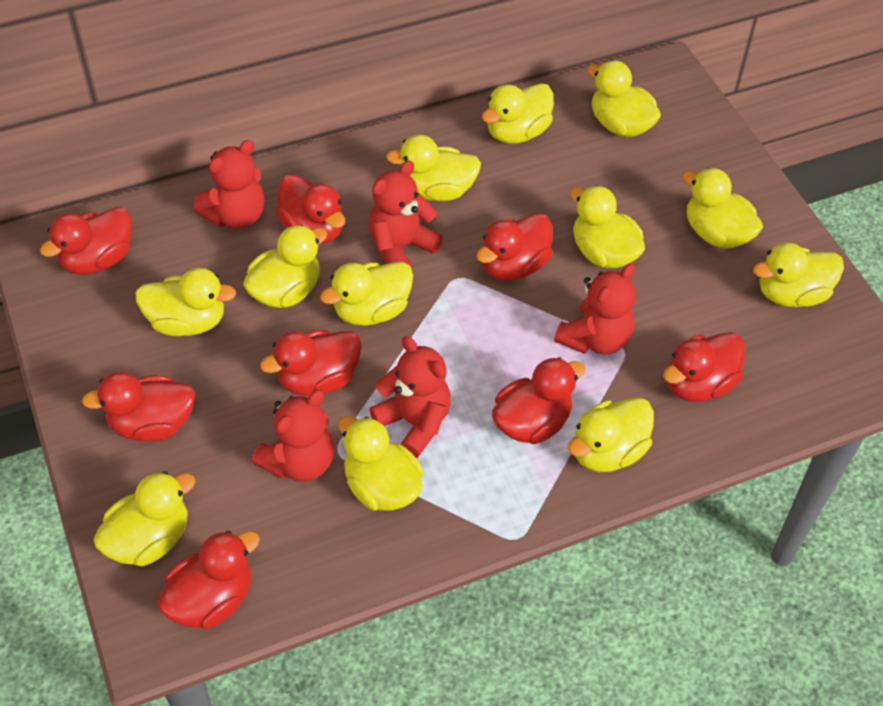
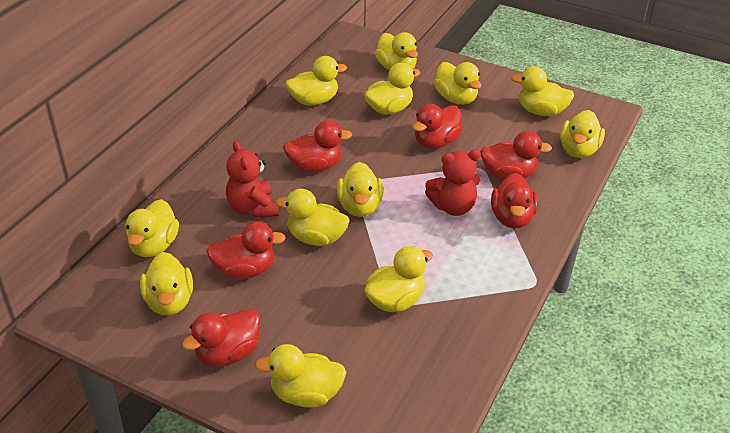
red duck: 8 -> 6
red teddy bear: 5 -> 2

